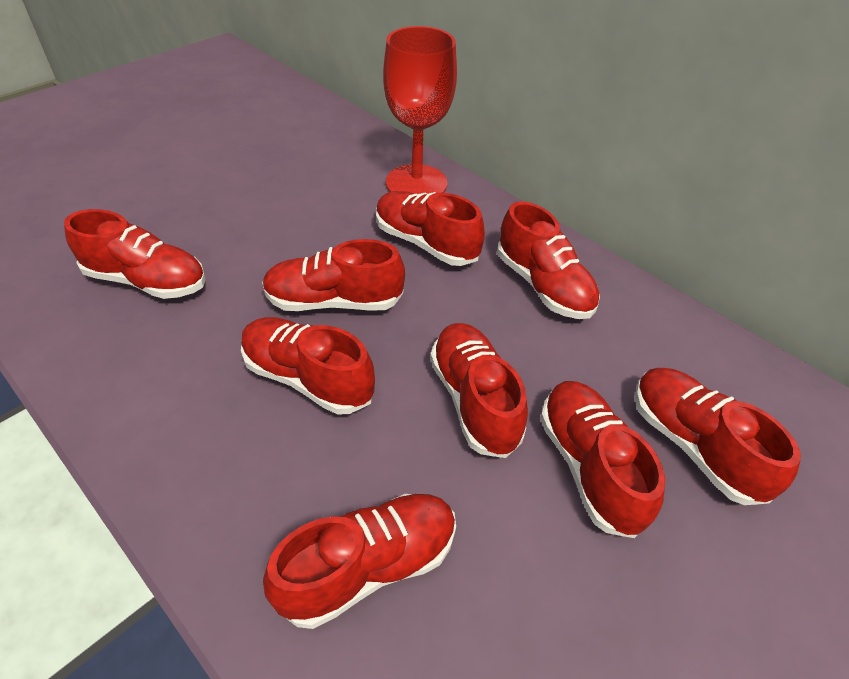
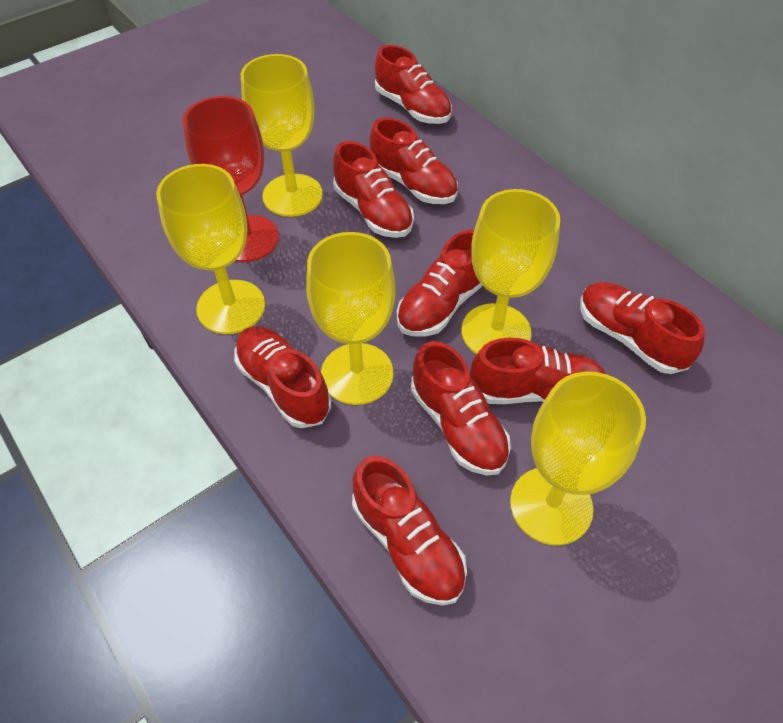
yellow goblet: 0 -> 5

